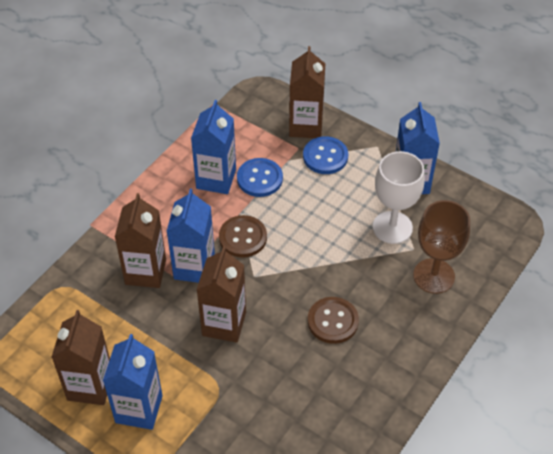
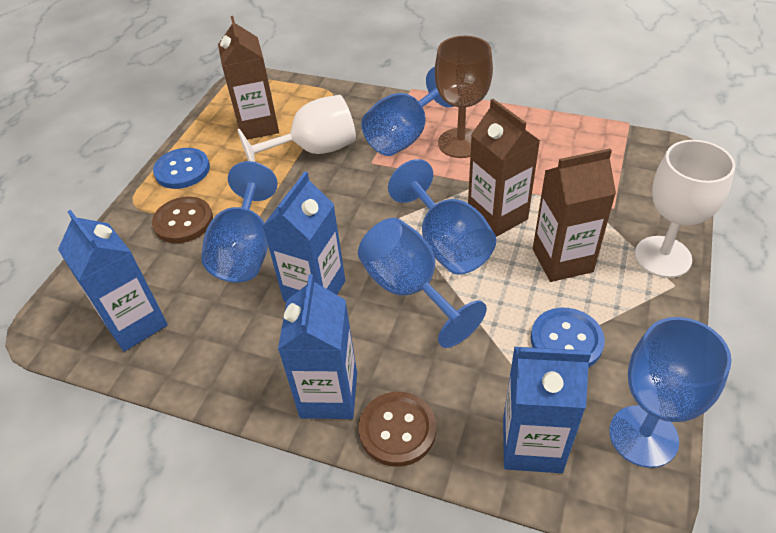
blue goblet: 0 -> 5
brown carton: 4 -> 3
white goblet: 1 -> 2

